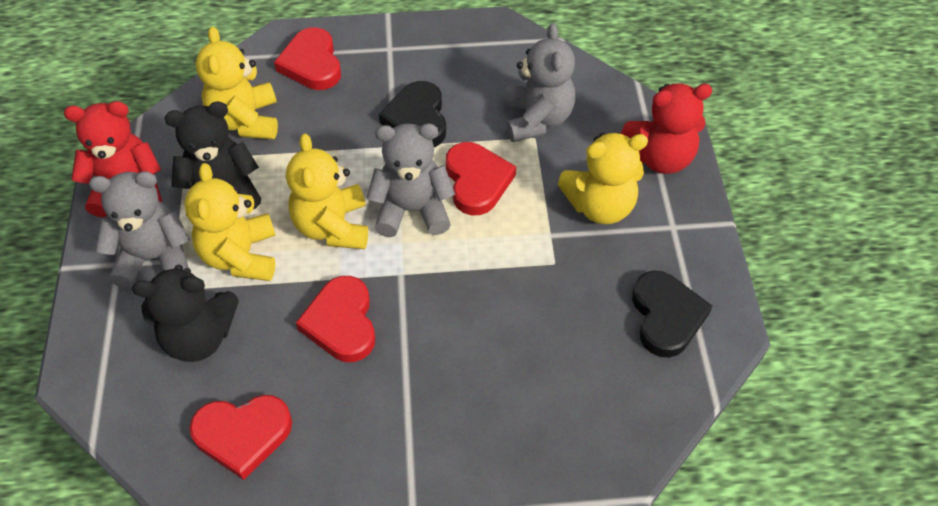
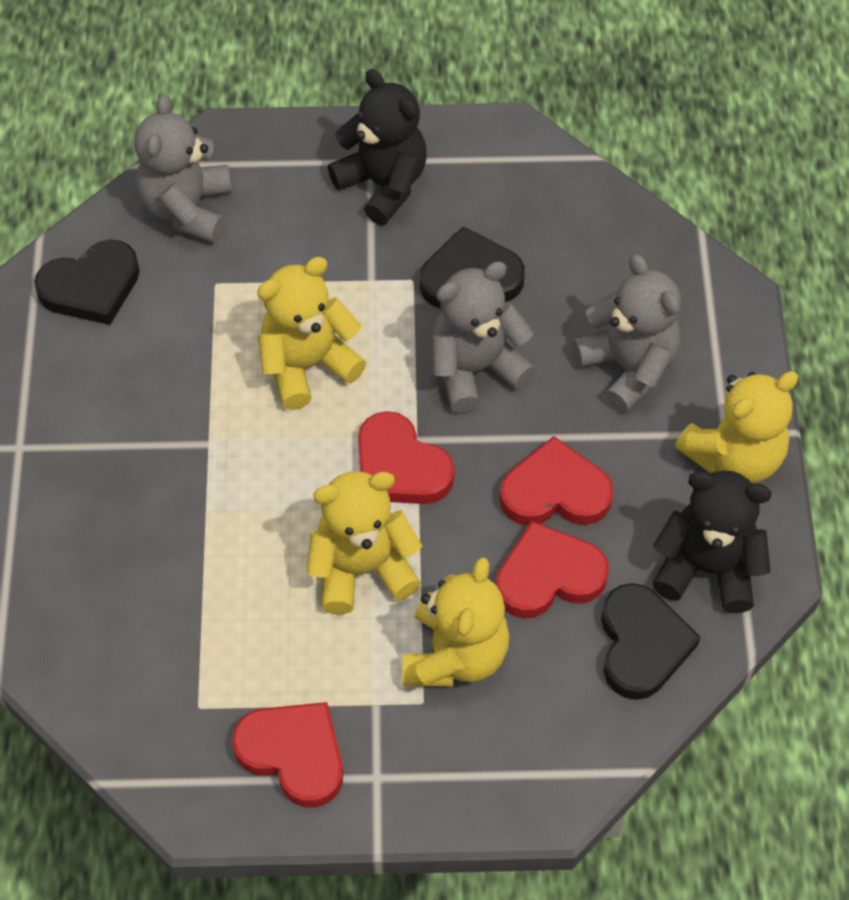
black heart: 2 -> 3
red teddy bear: 2 -> 0

